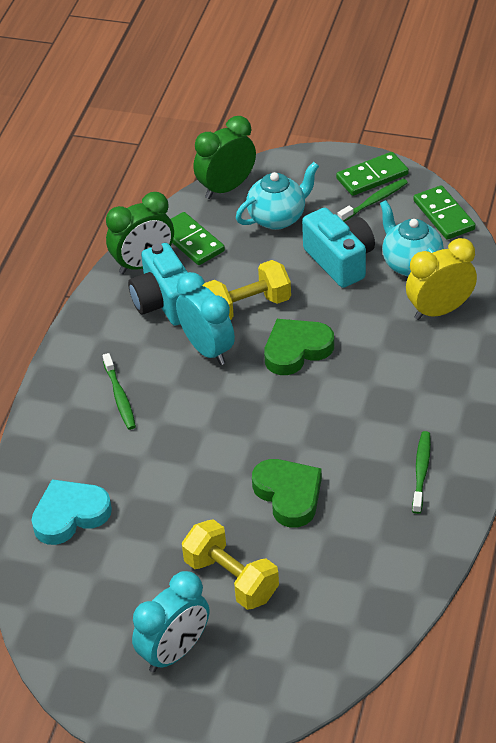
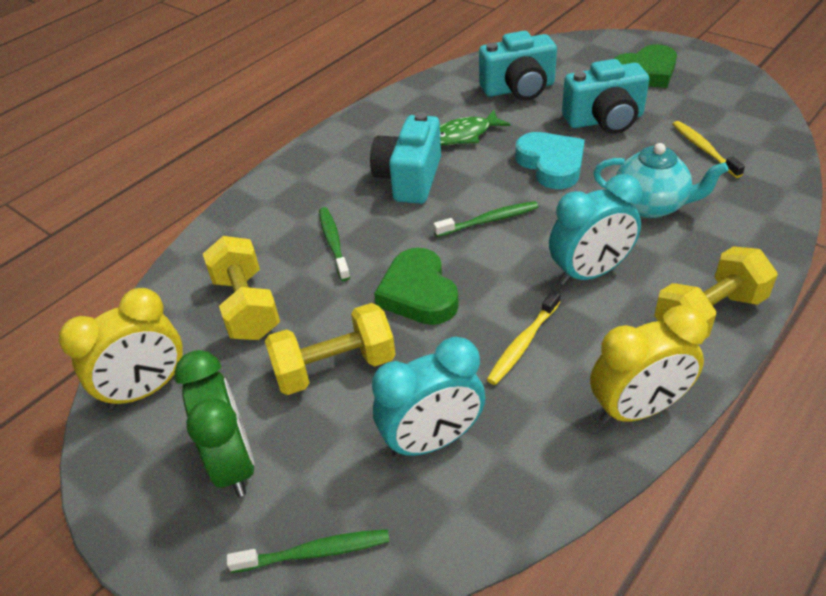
green clock: 2 -> 1
green domino: 3 -> 0
green fish: 0 -> 1
turquoise camera: 2 -> 3
turquoise teapot: 2 -> 1
yellow clock: 1 -> 2
yellow dumbbell: 2 -> 3
yellow toothbrush: 0 -> 2

